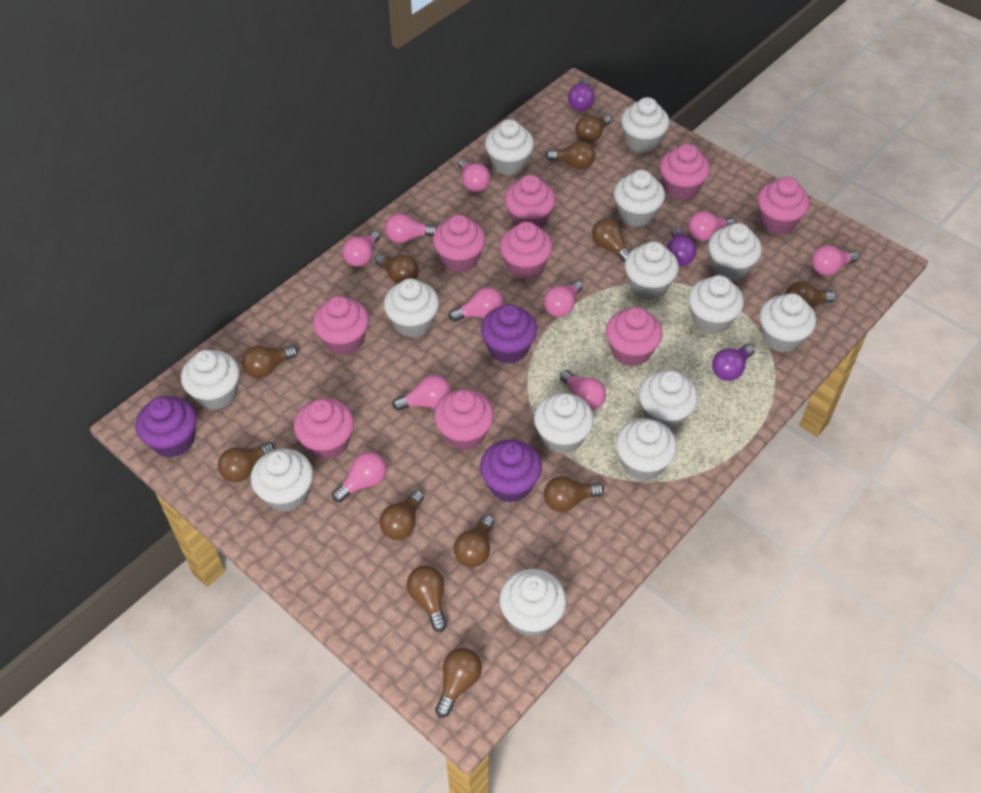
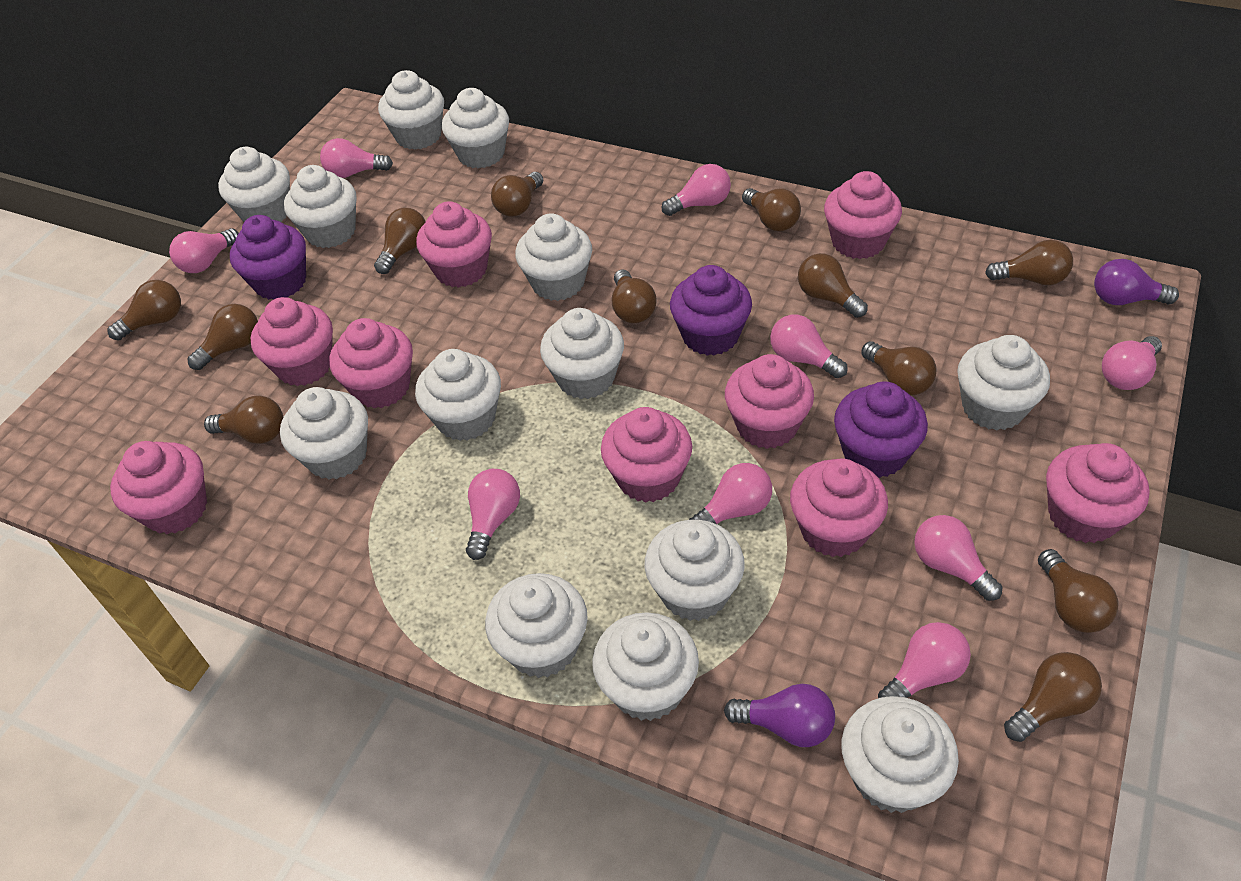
pink light bulb: 10 -> 9
purple light bulb: 3 -> 2
white cupcake: 14 -> 13

